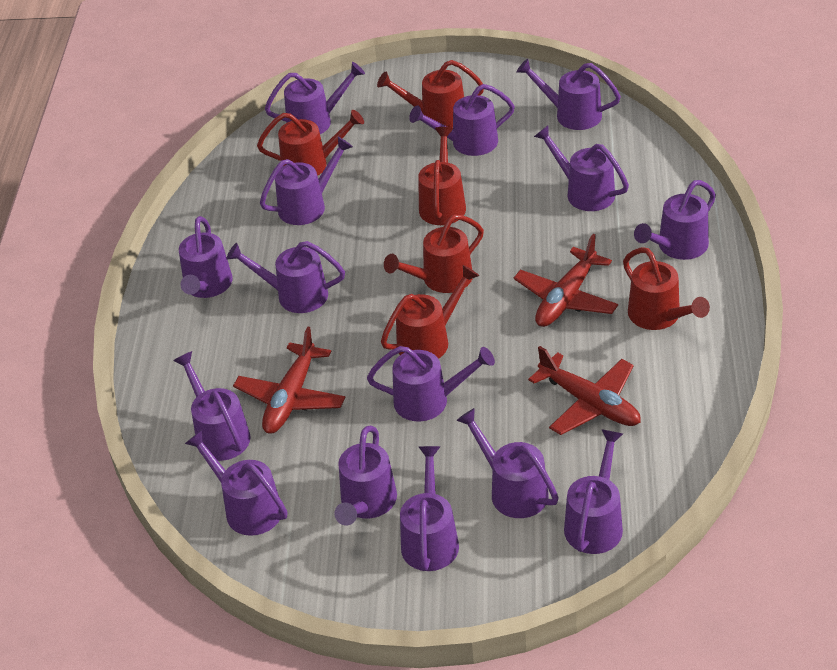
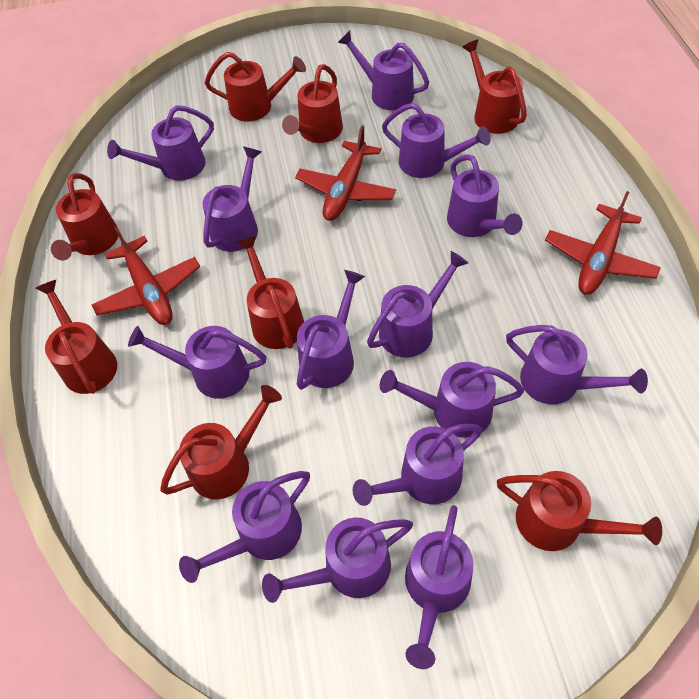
purple watering can: 15 -> 14
red watering can: 6 -> 8

